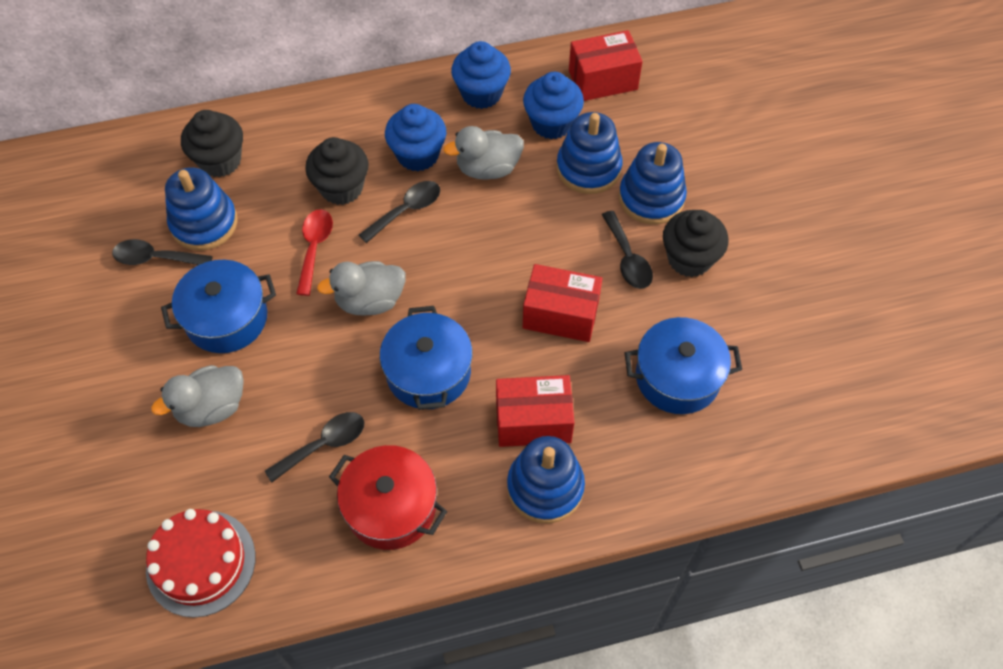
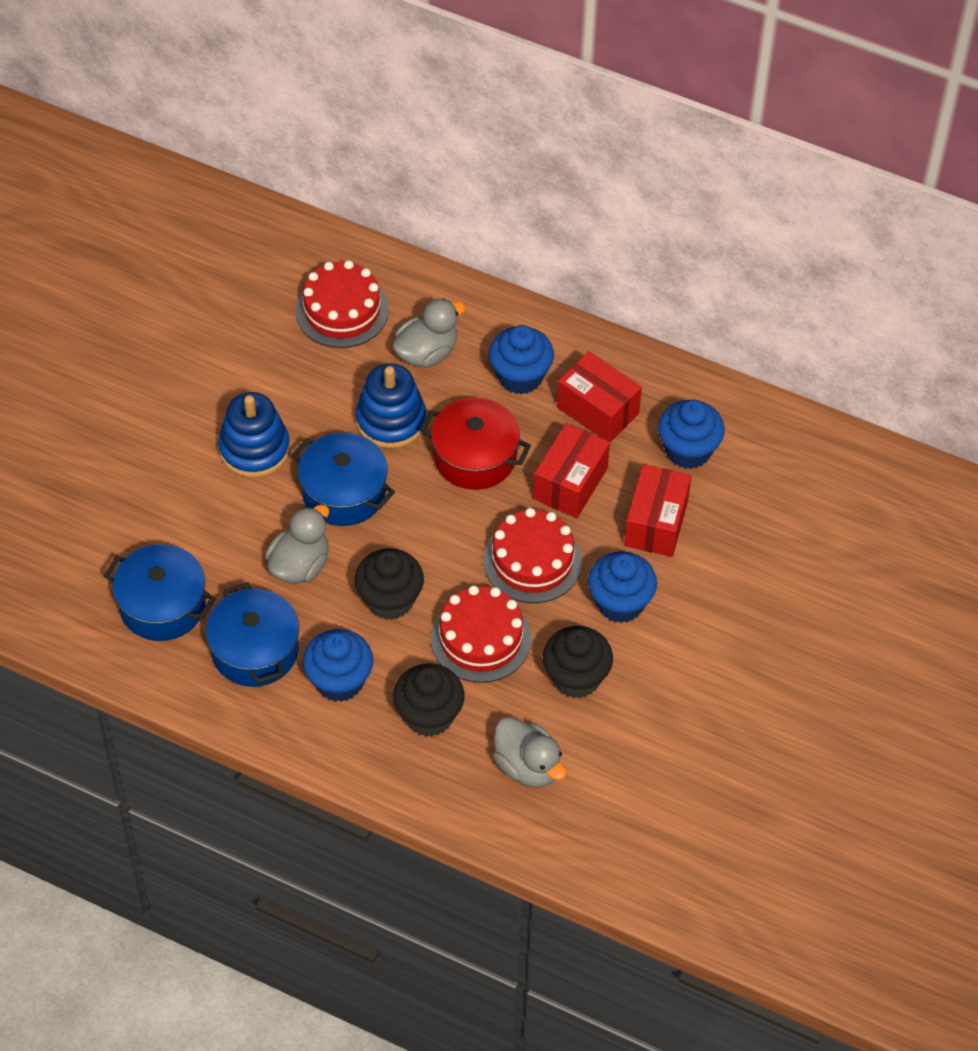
black spoon: 4 -> 0
blue cupcake: 3 -> 4
blue stacking toy: 4 -> 2
red cake: 1 -> 3
red spoon: 1 -> 0

